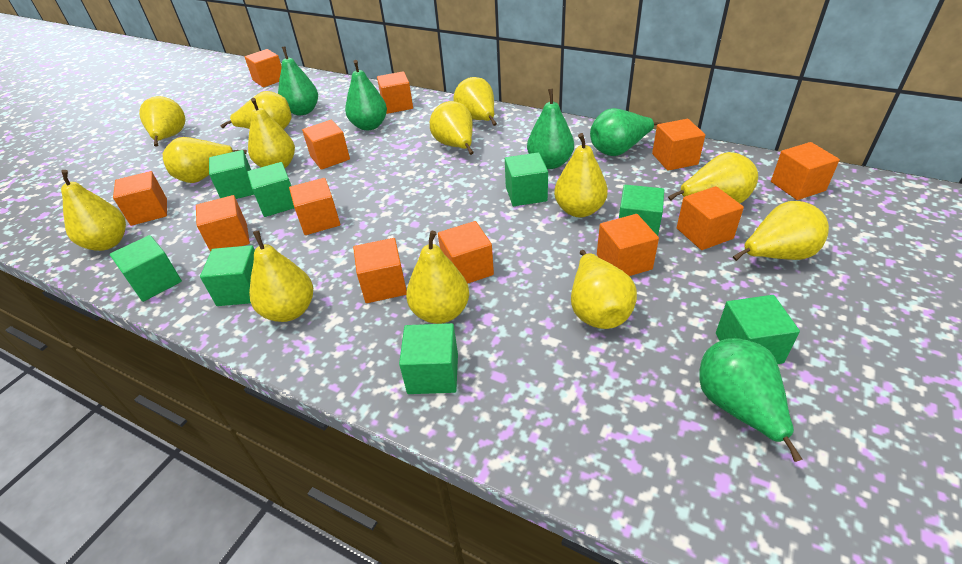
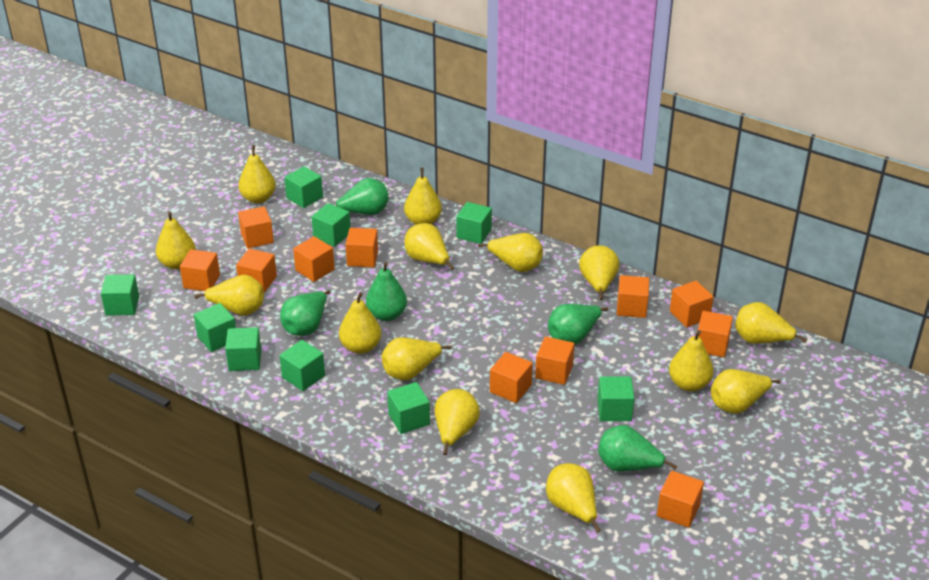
green cube: 8 -> 9
orange cube: 12 -> 11
yellow pear: 13 -> 14

